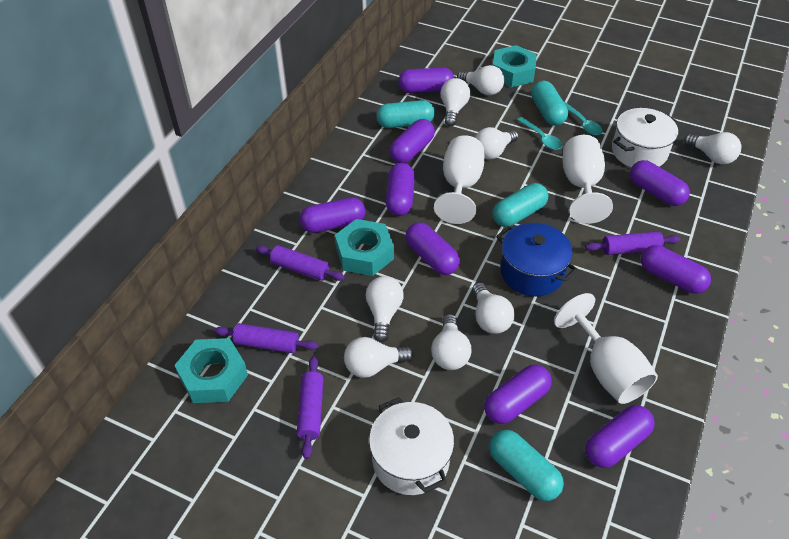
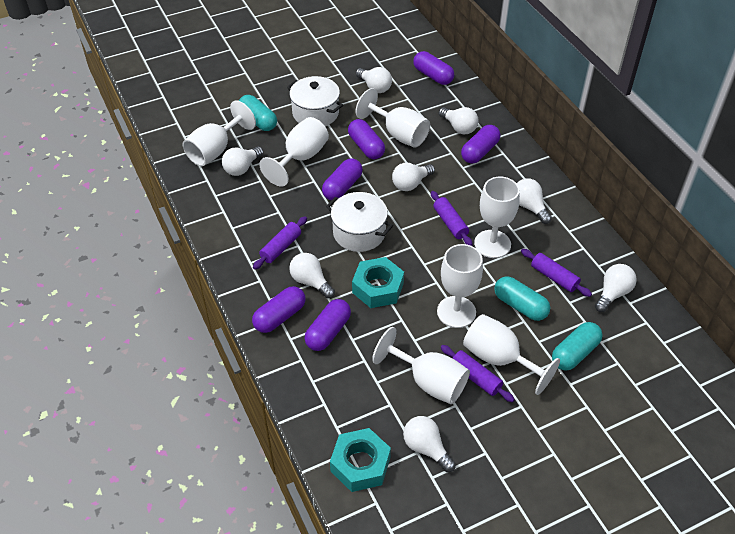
blue pot: 1 -> 0
purple capsule: 9 -> 6
turquoise capsule: 4 -> 3
turquoise nut: 3 -> 2
turquoise spoon: 2 -> 0
white goblet: 3 -> 7

